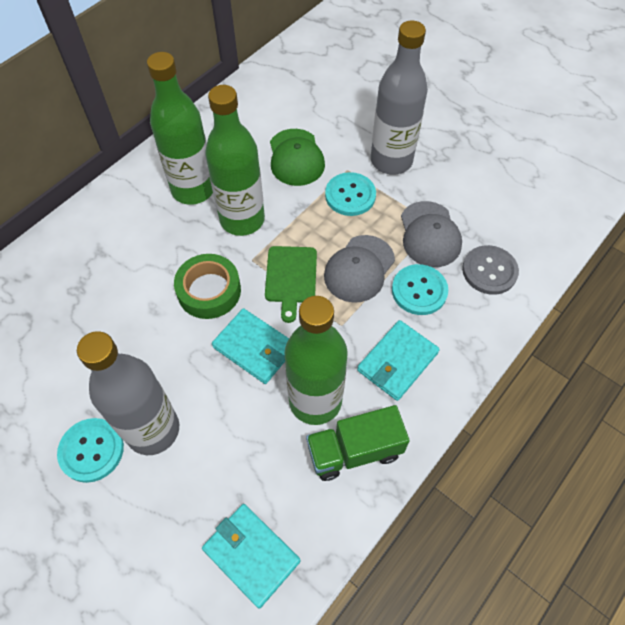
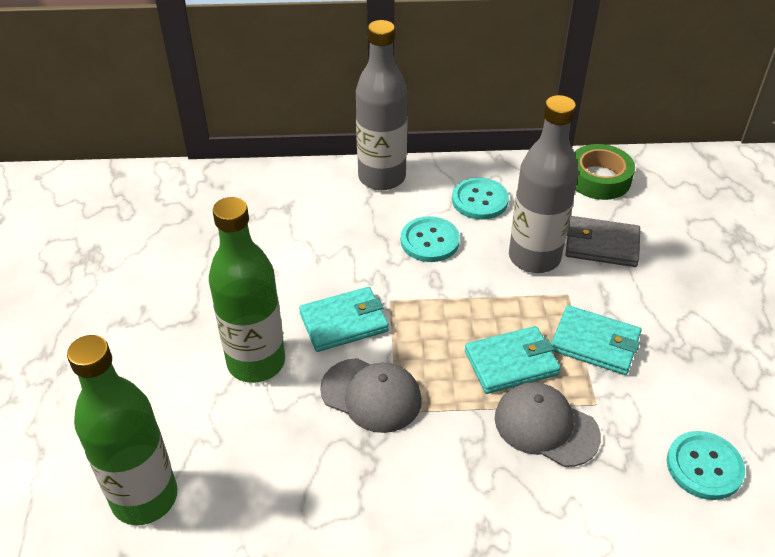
green bottle: 3 -> 2
green cap: 1 -> 0
green cutting board: 1 -> 0
green truck: 1 -> 0
grey button: 1 -> 0
grey wallet: 0 -> 1

